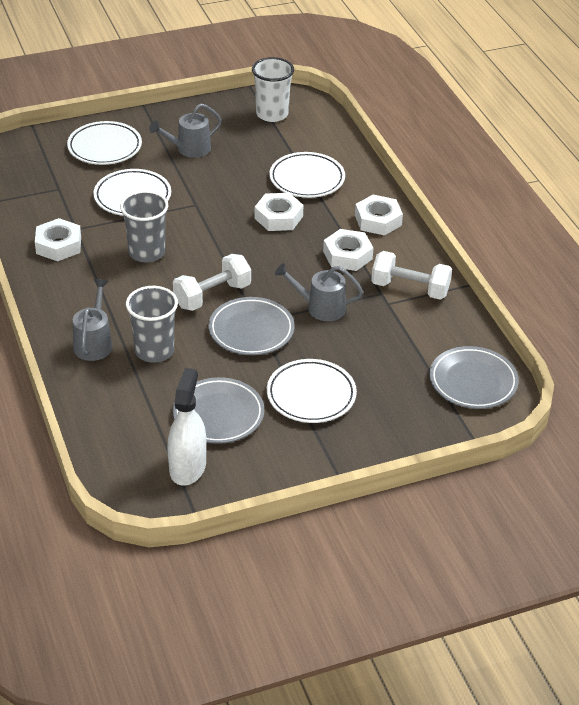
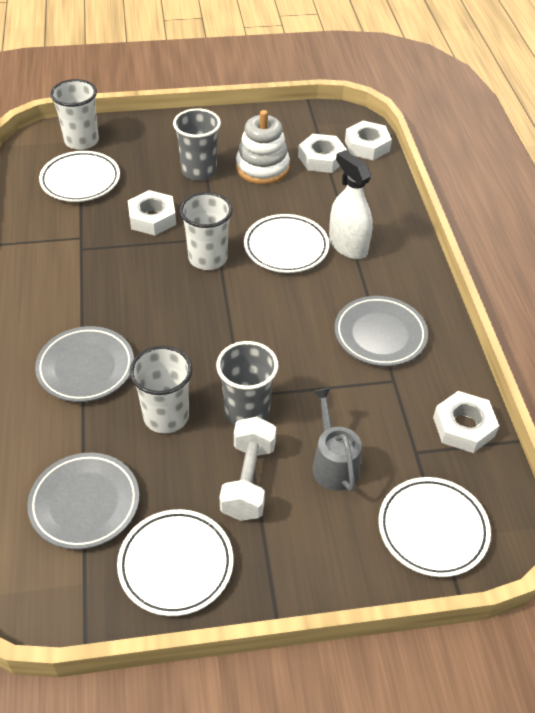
grey watering can: 3 -> 1
white cup: 1 -> 3
white dumbbell: 2 -> 1
white stacking toy: 0 -> 1

